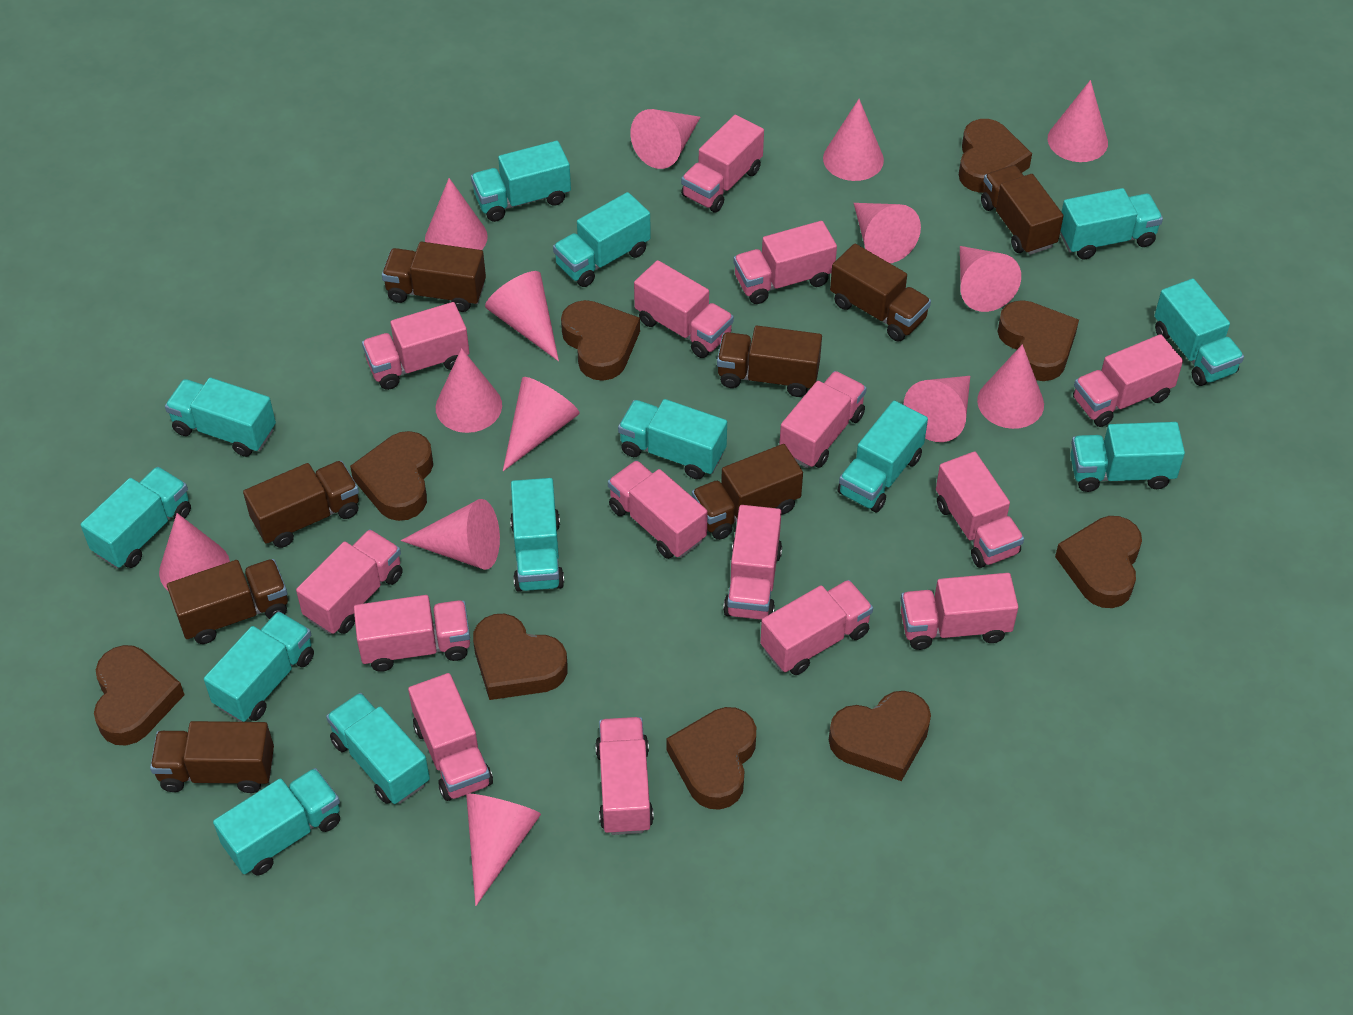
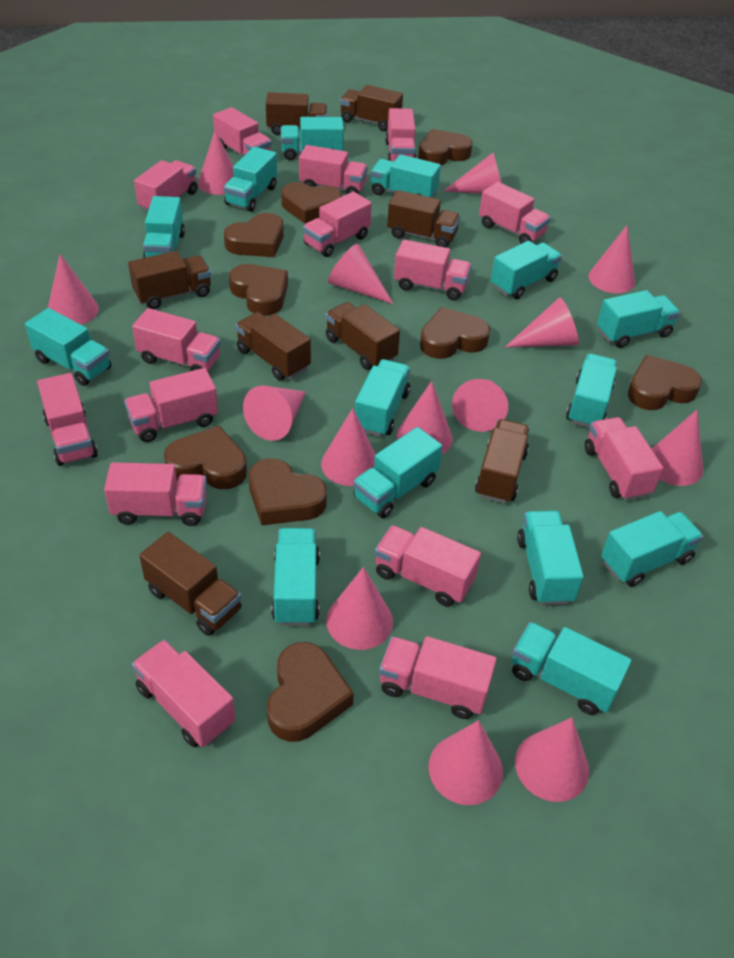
turquoise truck: 13 -> 14

